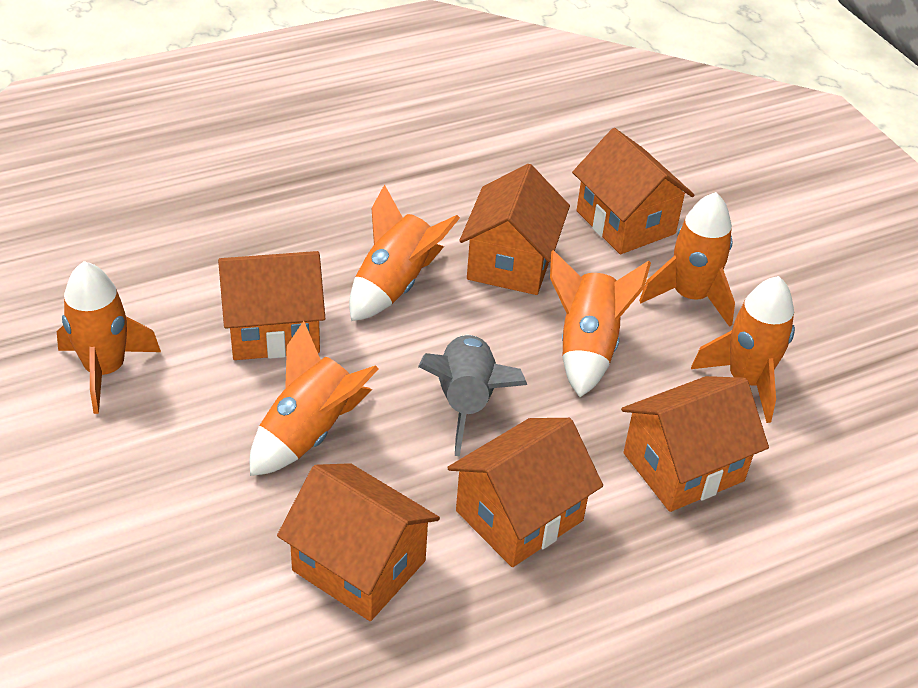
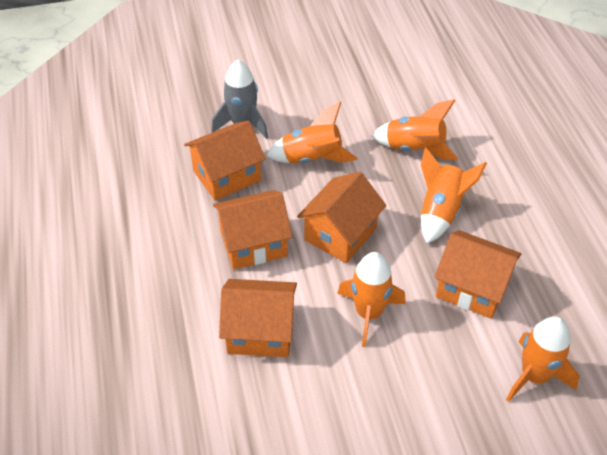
orange house: 6 -> 5
orange rocket: 6 -> 5

